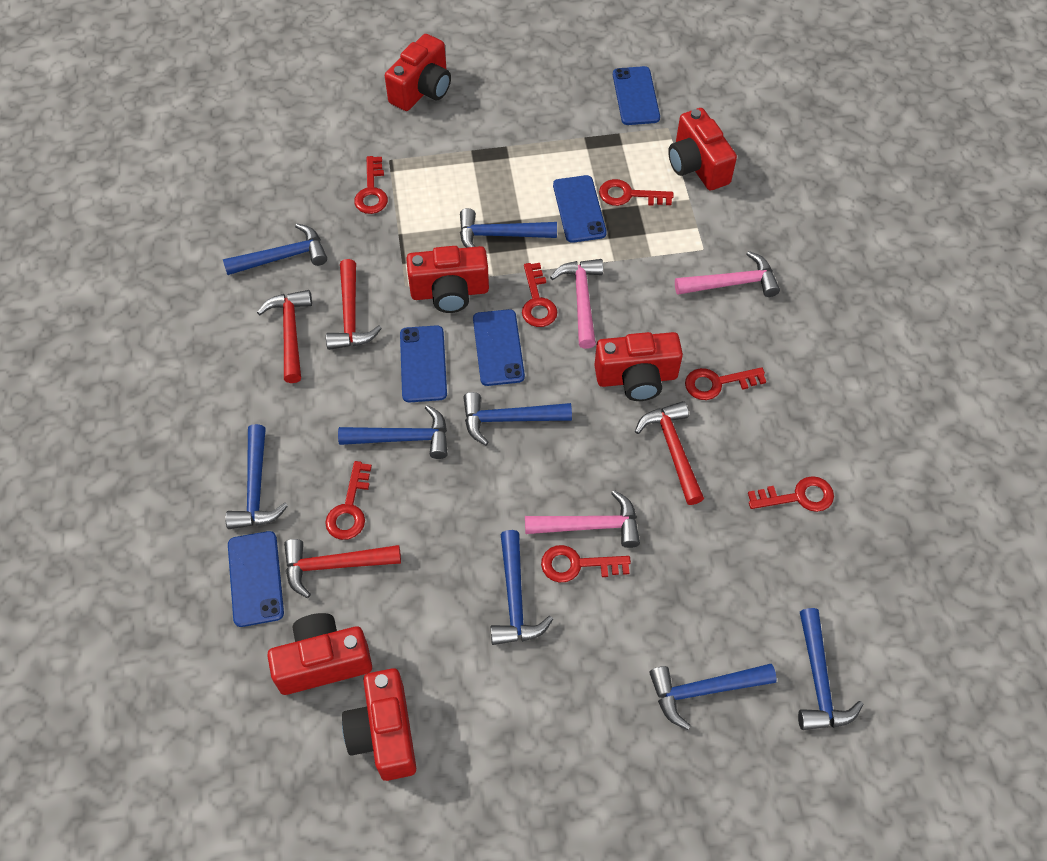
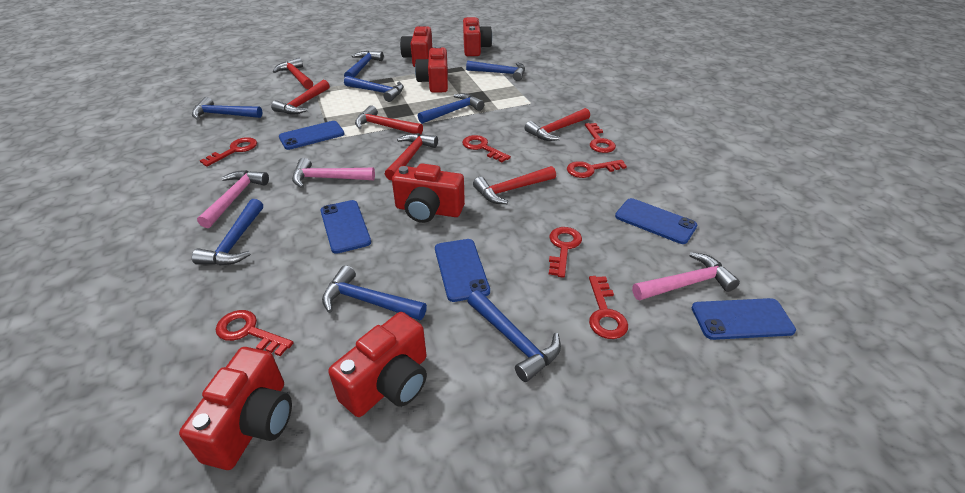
red hammer: 4 -> 6

